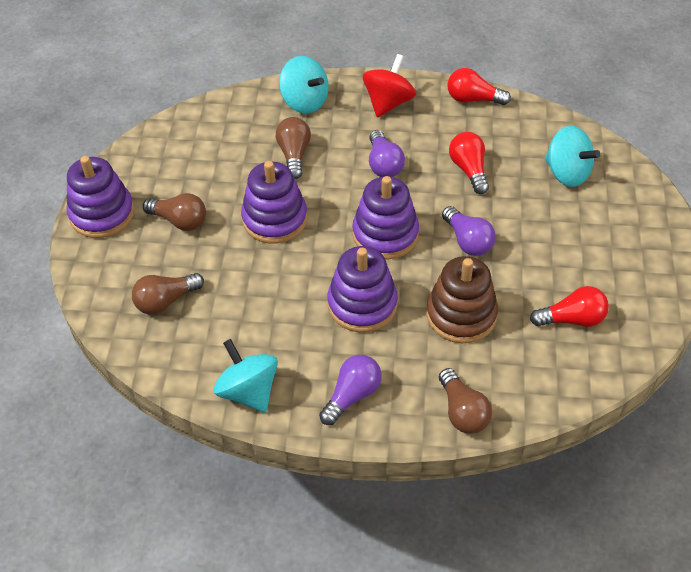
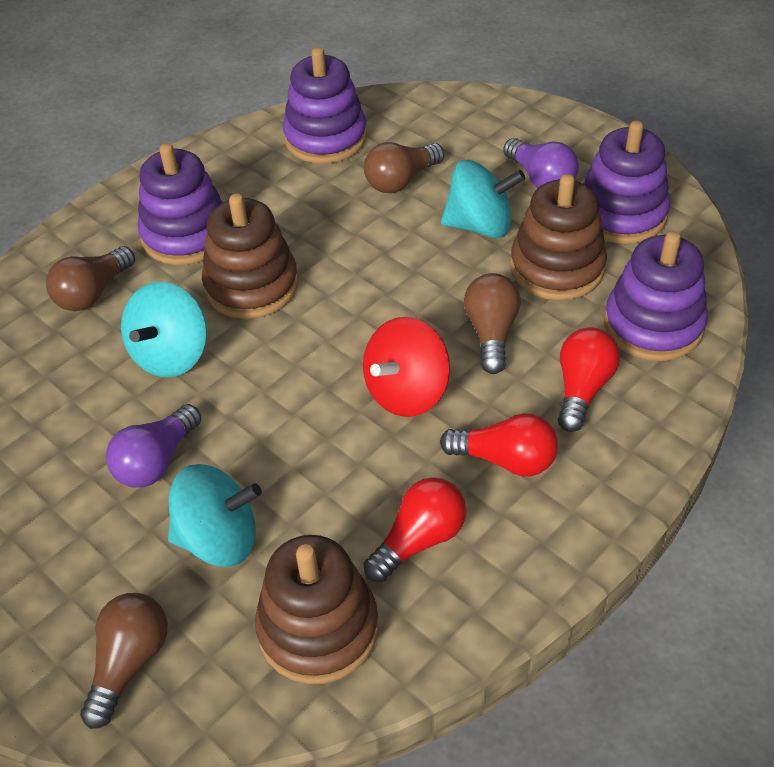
brown stacking toy: 1 -> 3
purple light bulb: 3 -> 2

